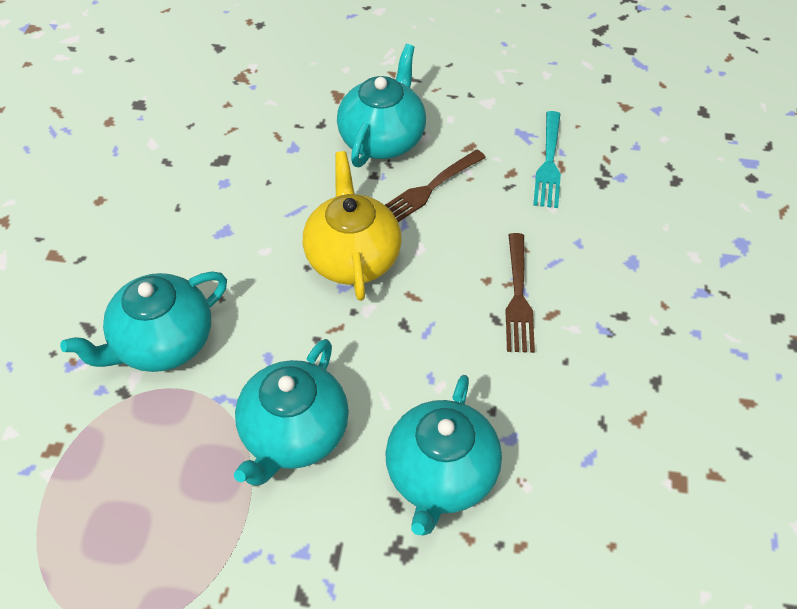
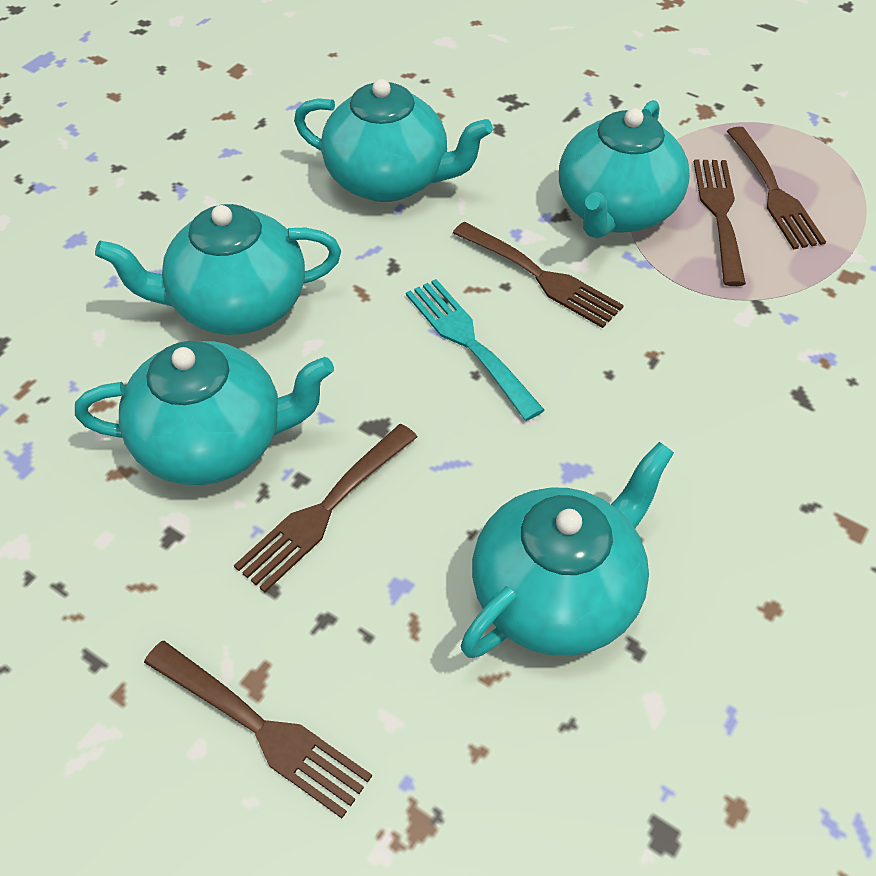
brown fork: 2 -> 5
turquoise teapot: 4 -> 5
yellow teapot: 1 -> 0

